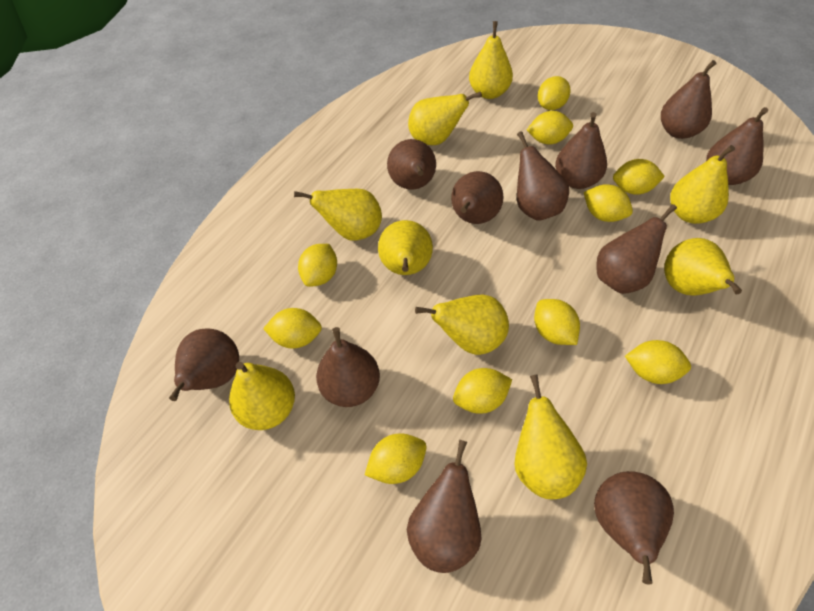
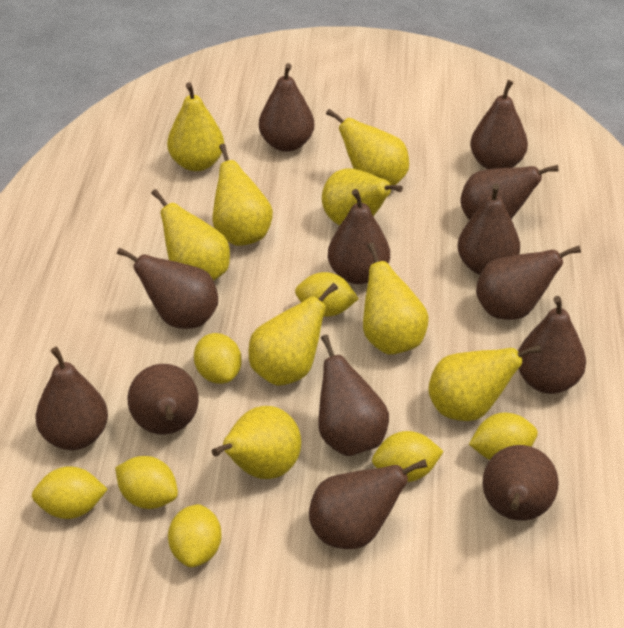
brown pear: 11 -> 13
yellow lemon: 10 -> 7

